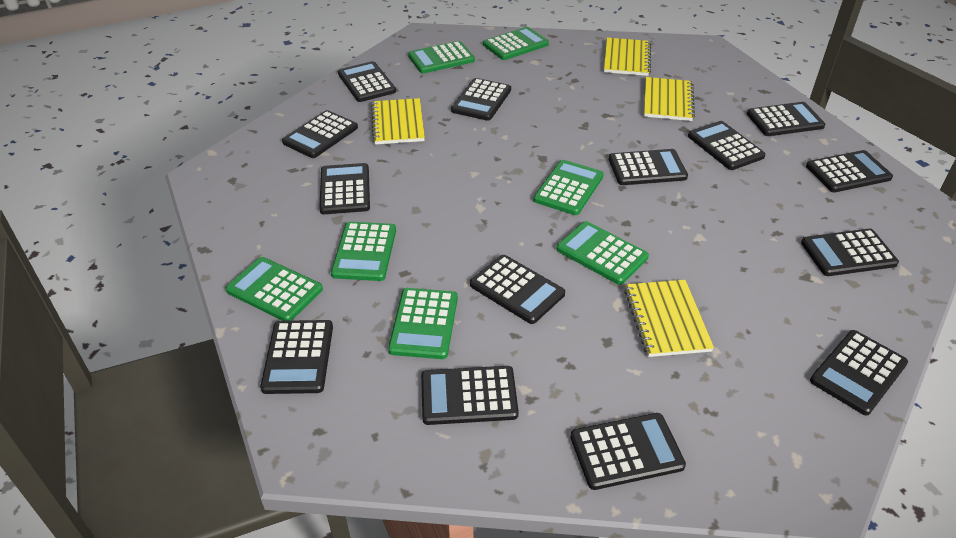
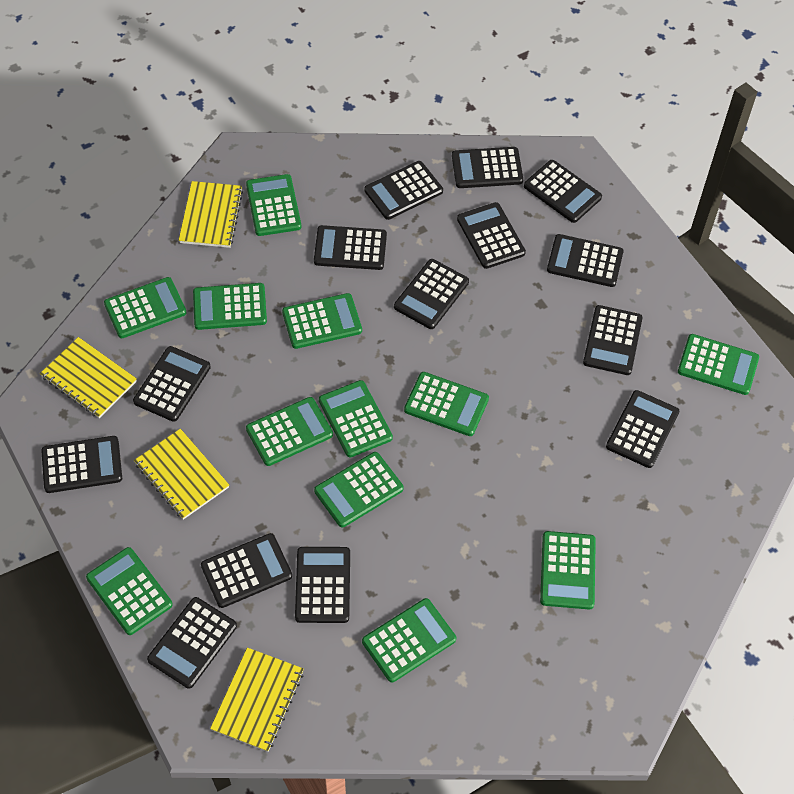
green calculator: 7 -> 12

